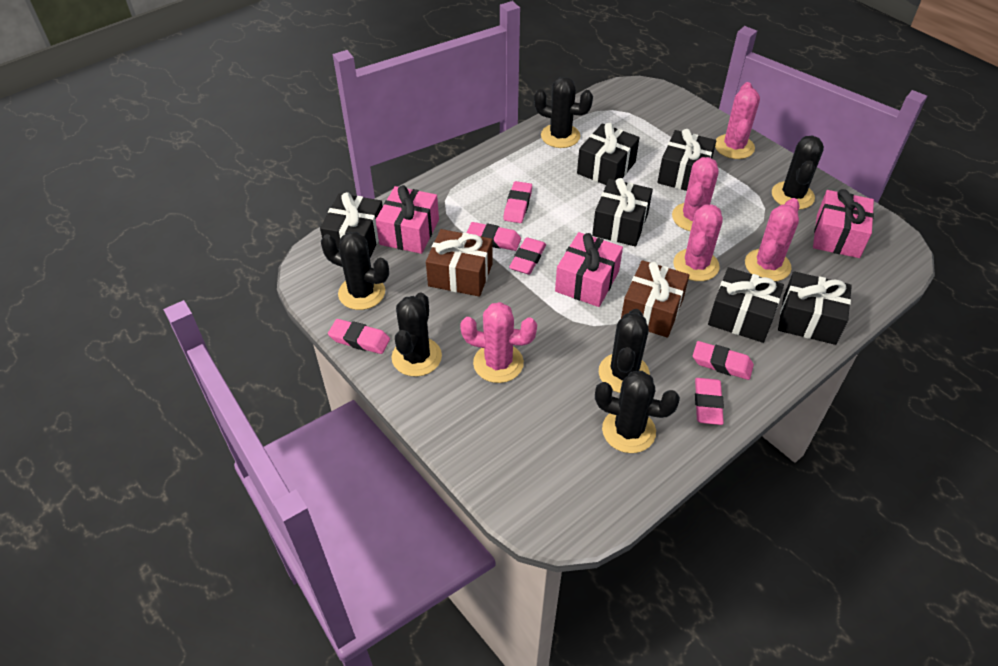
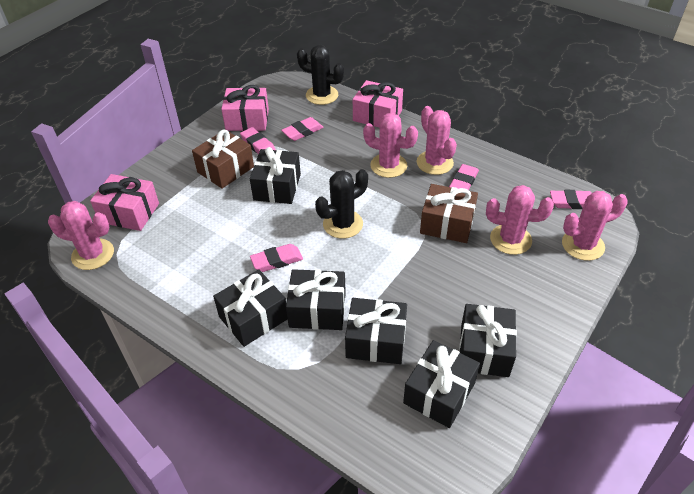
black cactus: 6 -> 2
pink eraser: 6 -> 5

